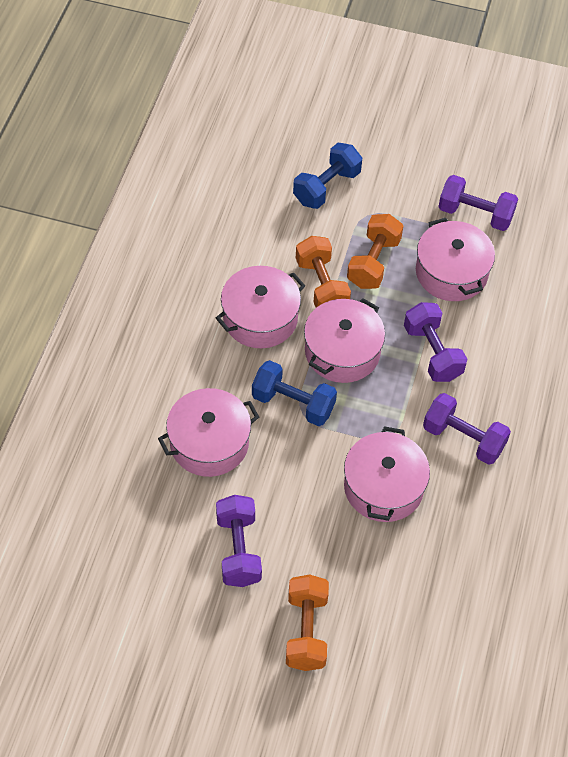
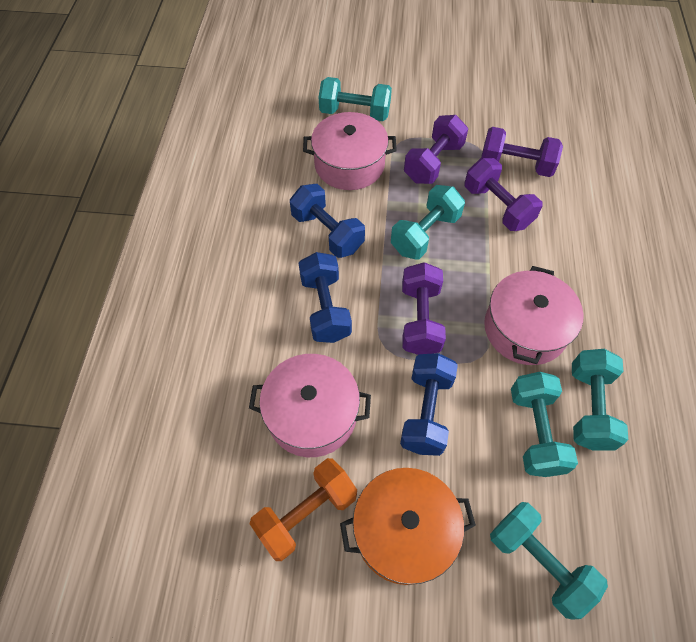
blue dumbbell: 2 -> 3
orange dumbbell: 3 -> 1
orange pot: 0 -> 1
pink pot: 5 -> 3
turquoise dumbbell: 0 -> 5

